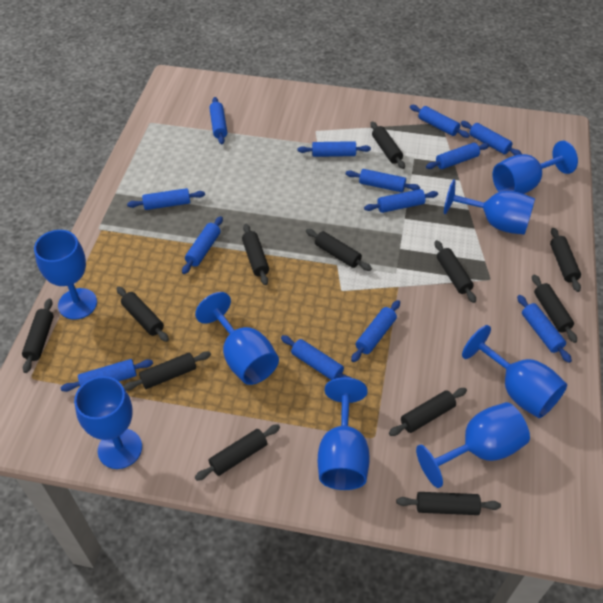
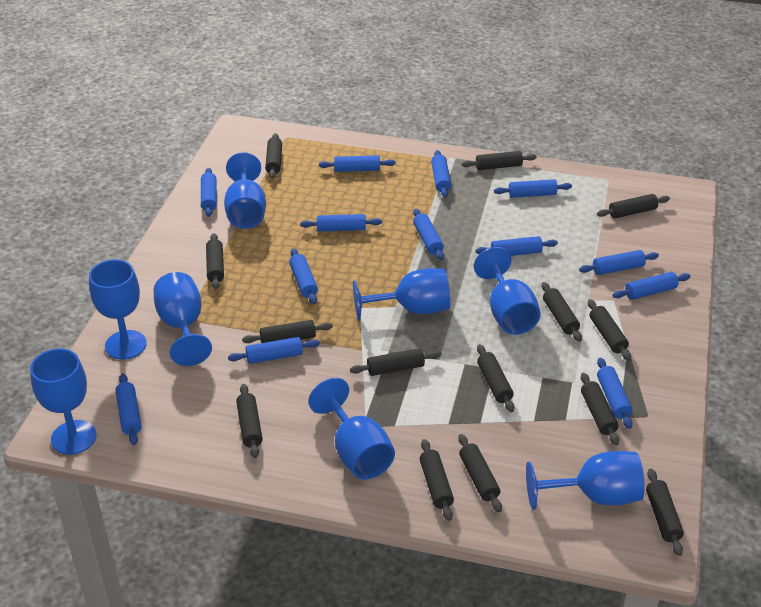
black rolling pin: 12 -> 14

